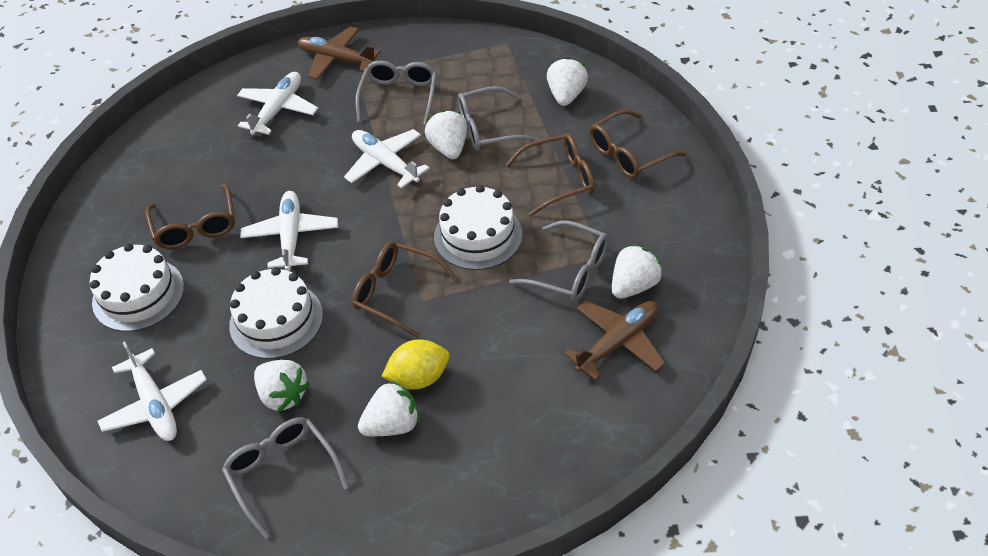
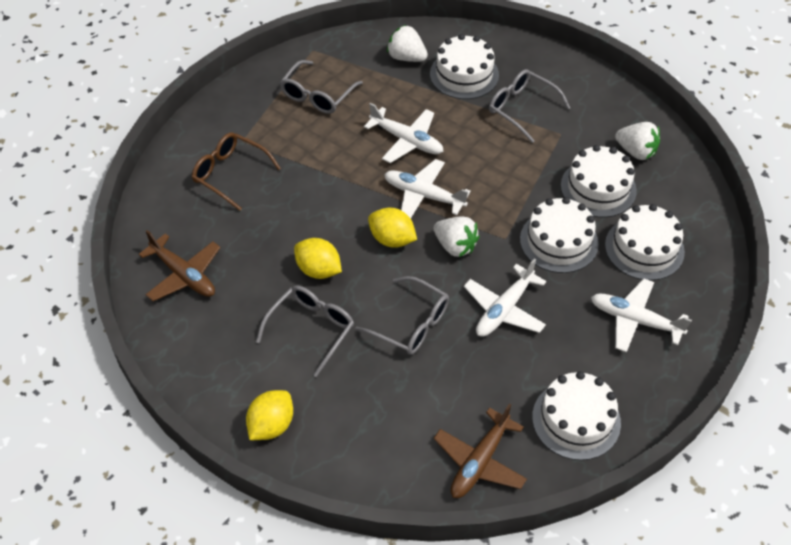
brown glasses: 4 -> 1
white cake: 3 -> 5
white strawberry: 5 -> 3
yellow lemon: 1 -> 3

